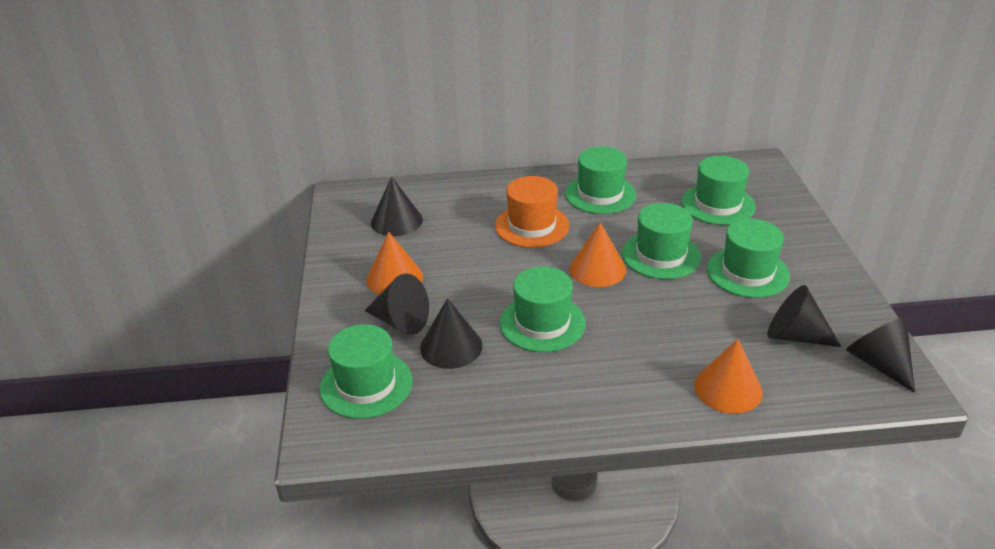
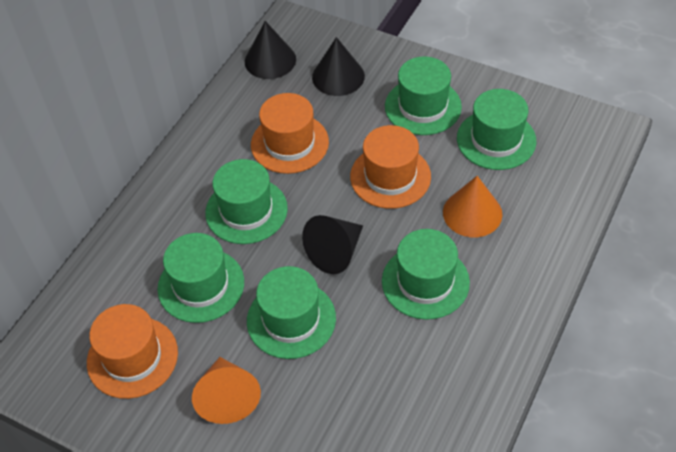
black cone: 5 -> 3
orange cone: 3 -> 2
orange hat: 1 -> 3

